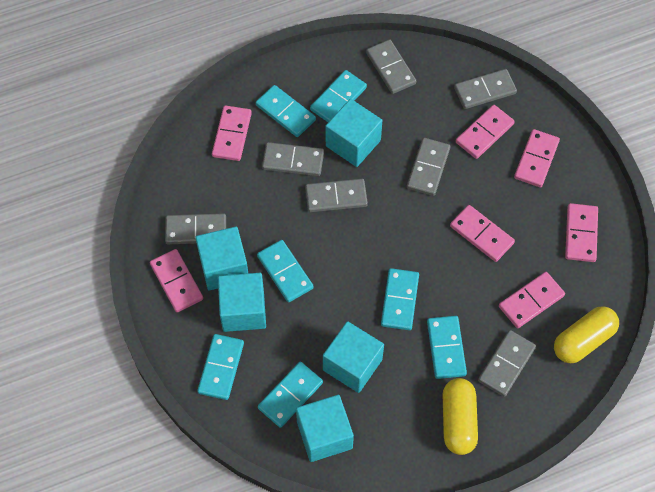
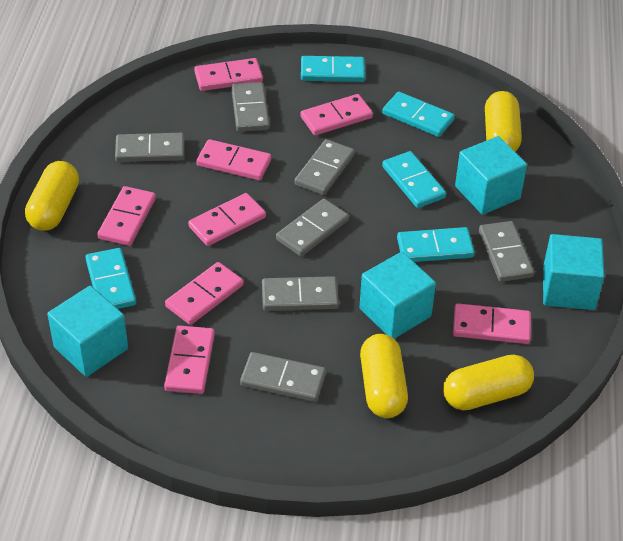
pink domino: 7 -> 8
turquoise cube: 5 -> 4
turquoise domino: 7 -> 5
yellow capsule: 2 -> 4

